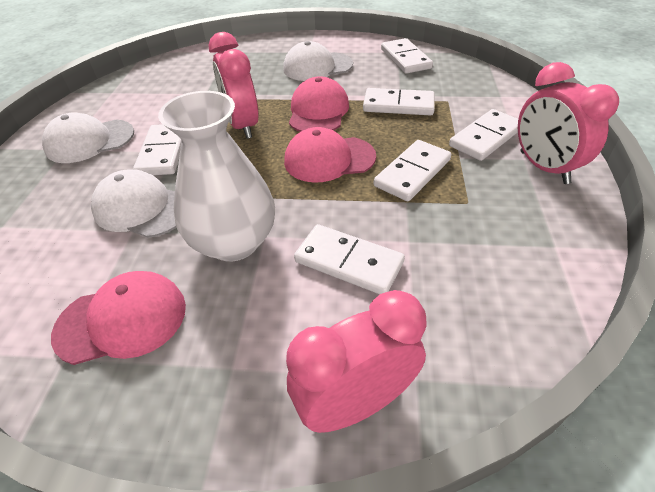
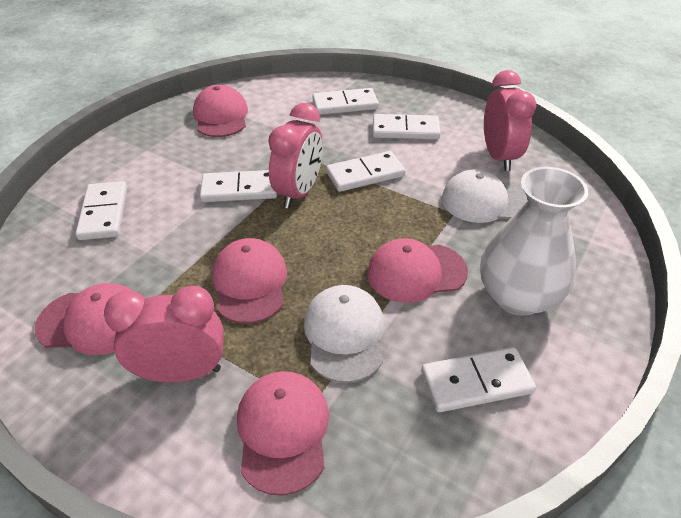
pink cap: 3 -> 5
white cap: 3 -> 2

